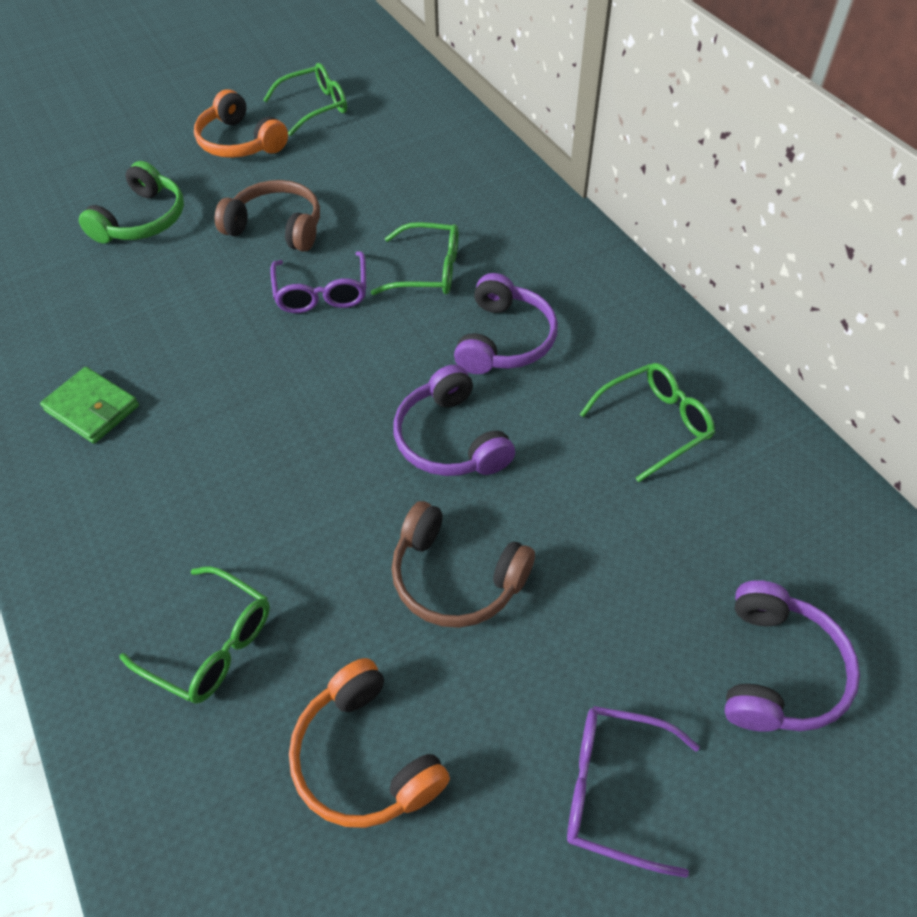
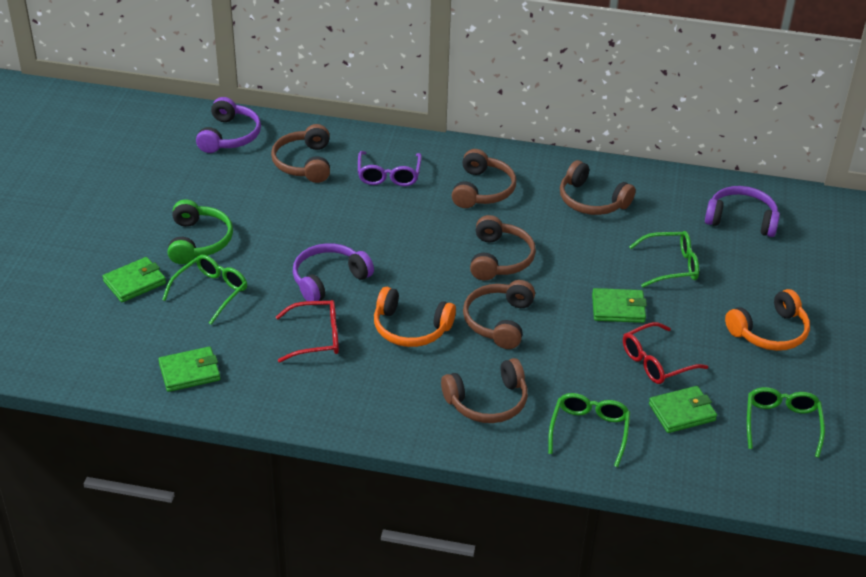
brown headphones: 2 -> 6
green wallet: 1 -> 4
purple glasses: 2 -> 1
red glasses: 0 -> 2

